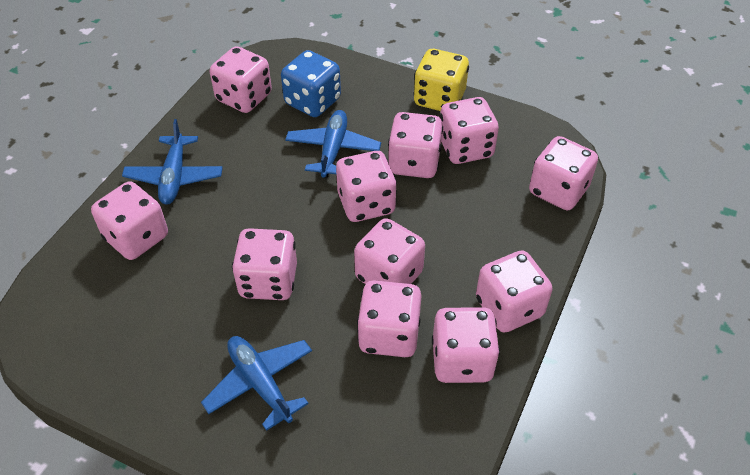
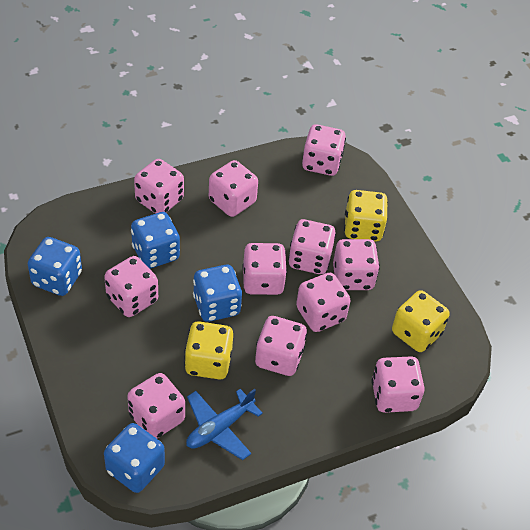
blue dice: 1 -> 4
blue plane: 3 -> 1
yellow dice: 1 -> 3

